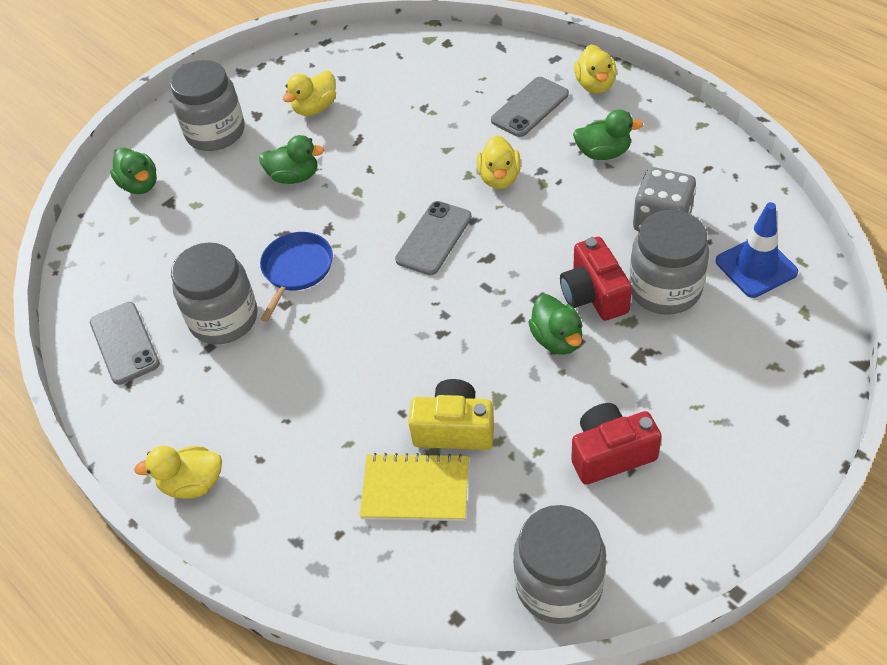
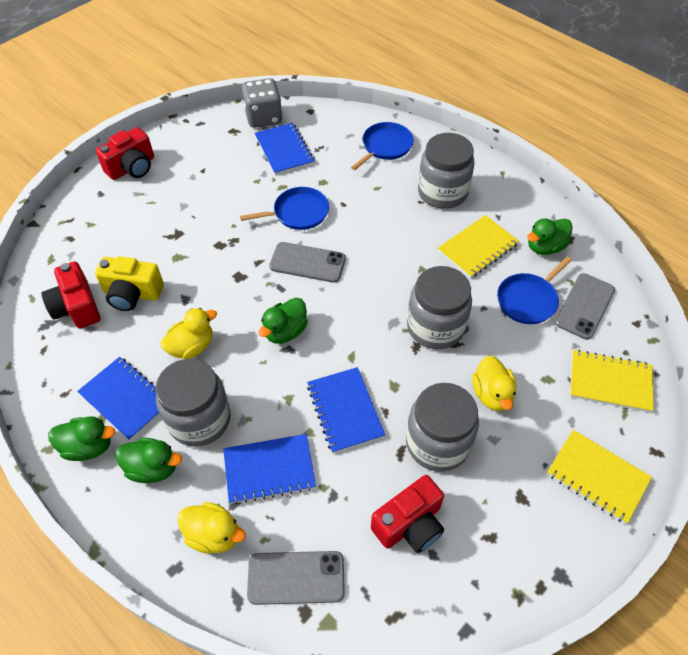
blue notebook: 0 -> 4
blue pan: 1 -> 3
blue traffic cone: 1 -> 0
red camera: 2 -> 3
yellow duck: 4 -> 3
yellow notebook: 1 -> 3

